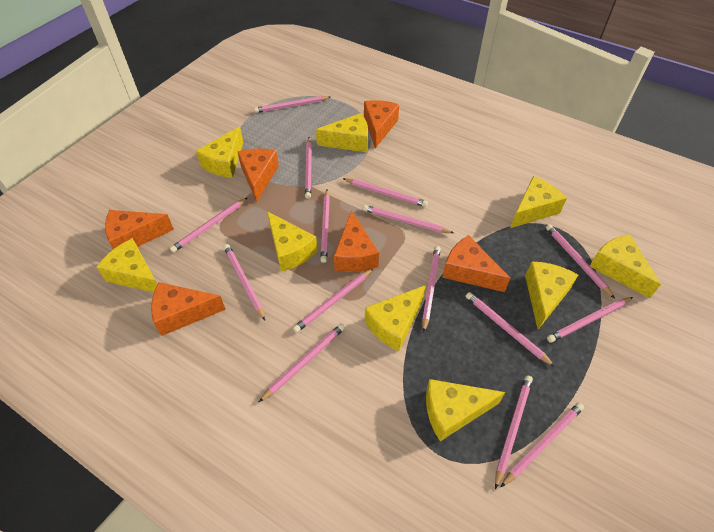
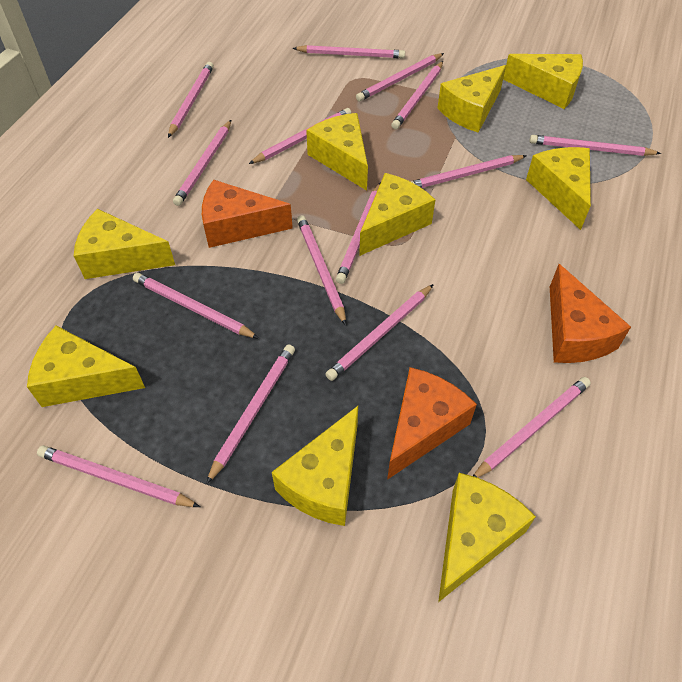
orange cheese: 6 -> 3

